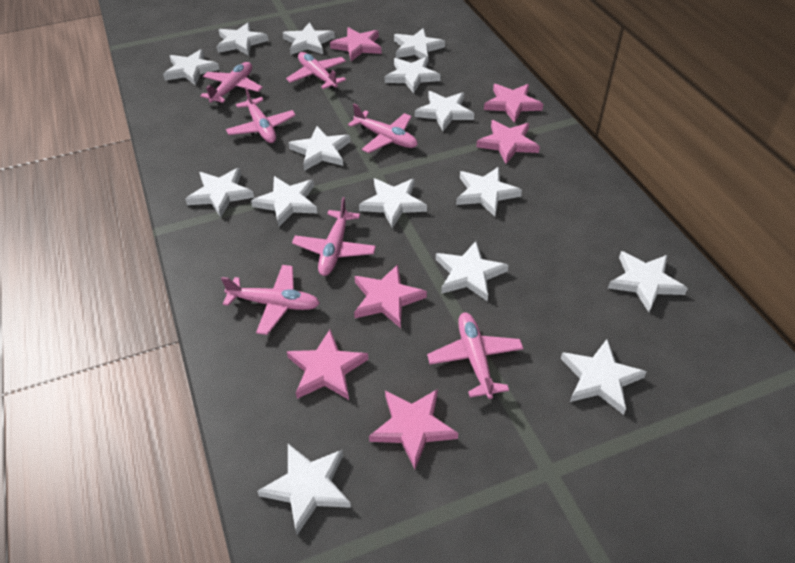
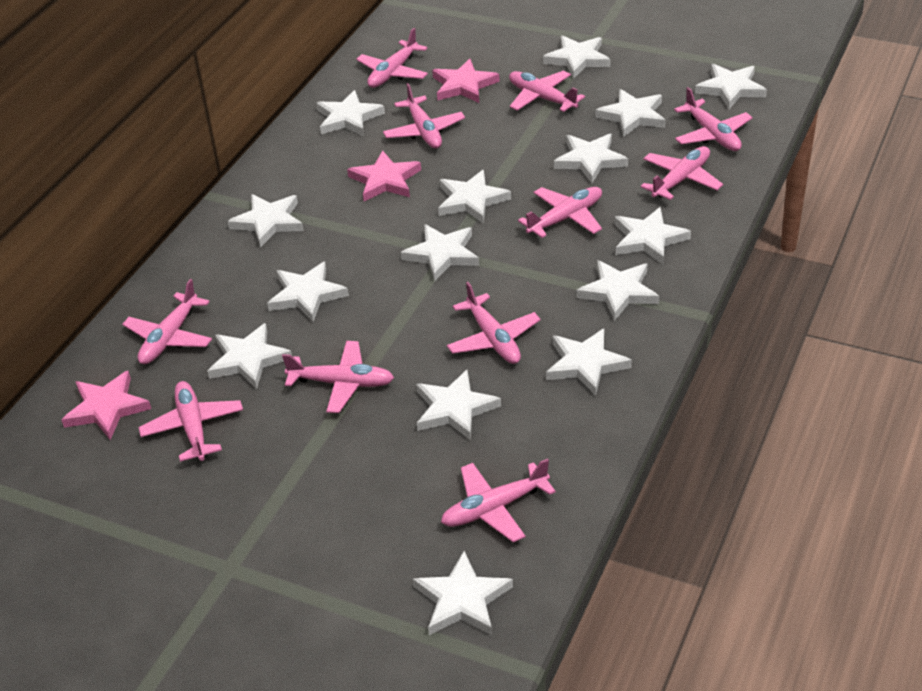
pink plane: 7 -> 11
pink star: 6 -> 3

